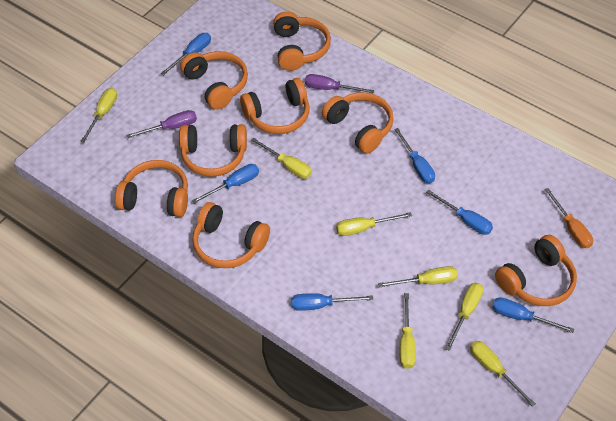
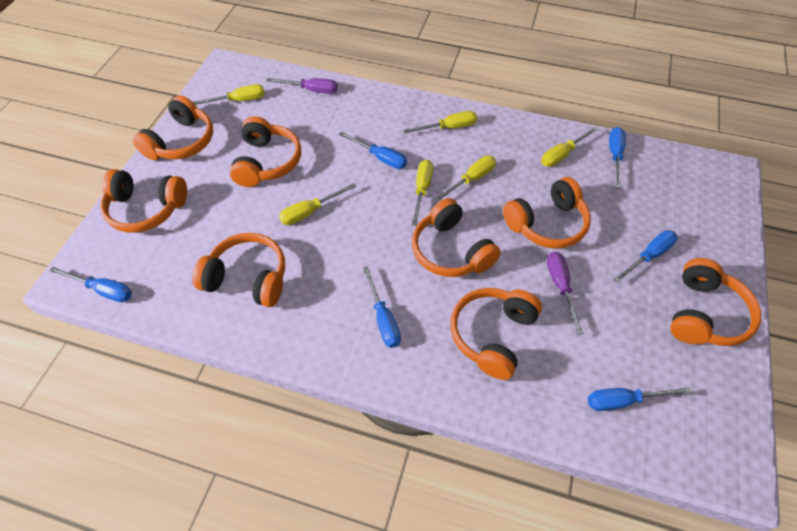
orange screwdriver: 1 -> 0
yellow screwdriver: 7 -> 6

